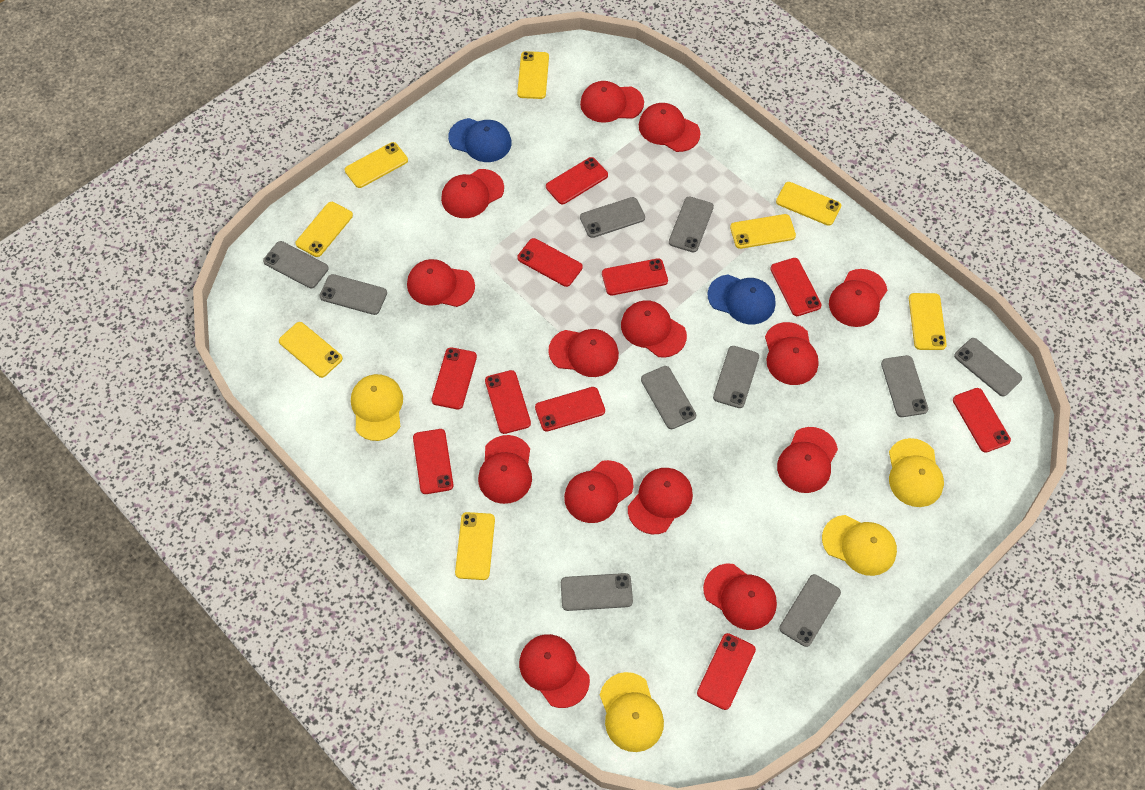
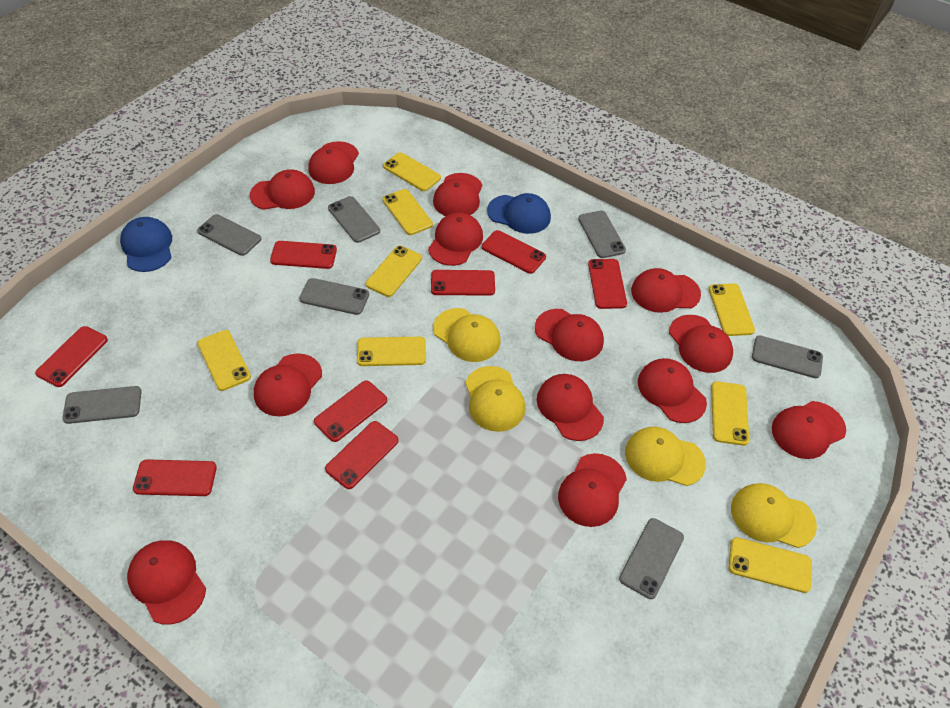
grey phone: 10 -> 7
red cap: 14 -> 13
red phone: 10 -> 8

